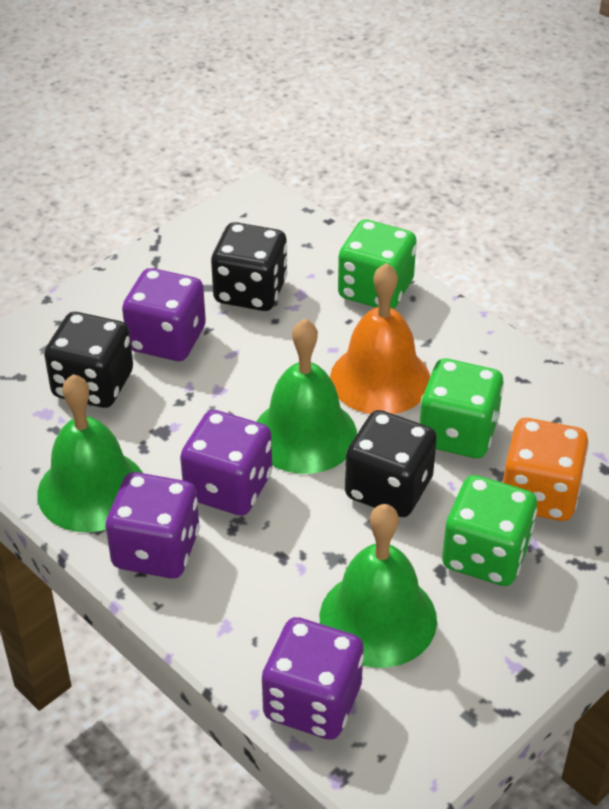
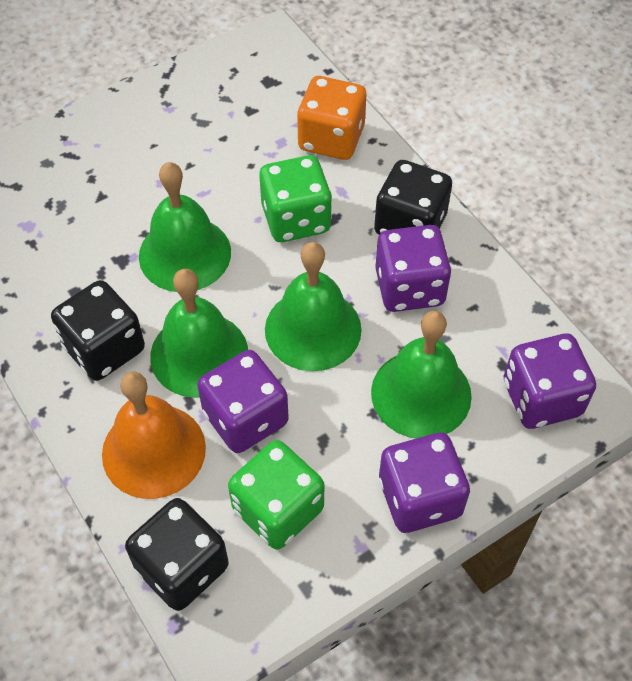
green bell: 3 -> 4
green dice: 3 -> 2

